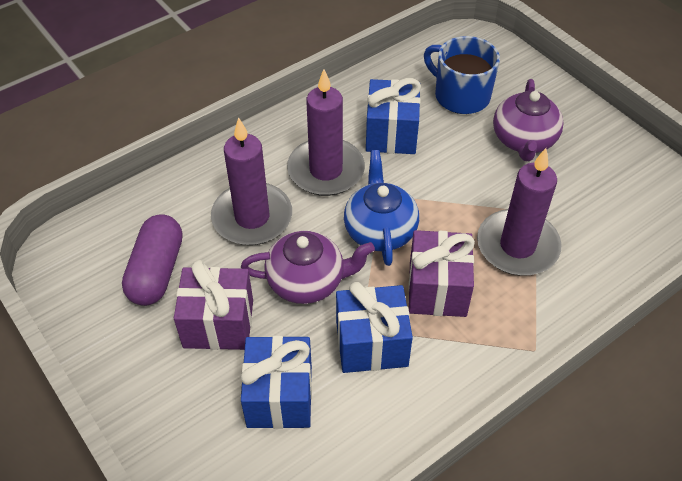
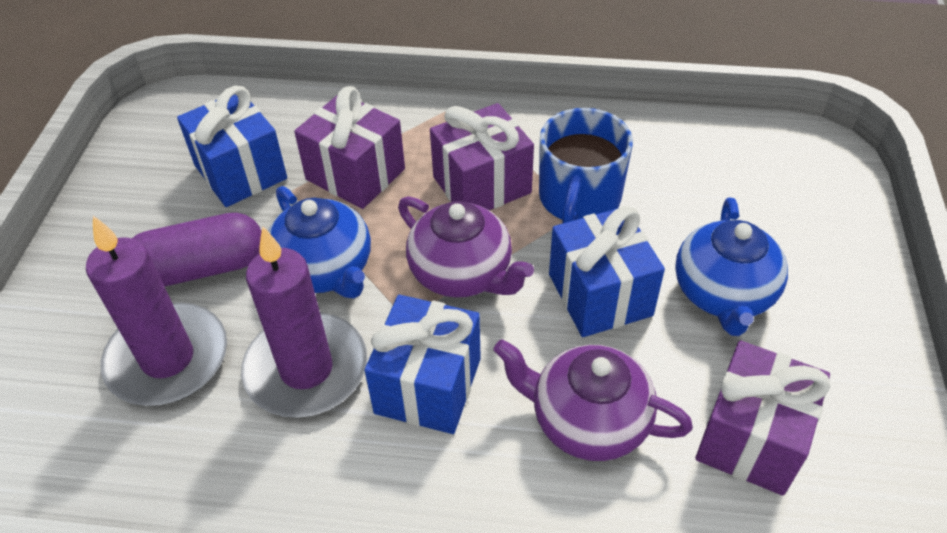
blue teapot: 1 -> 2
purple candle: 3 -> 2
purple gift: 2 -> 3

